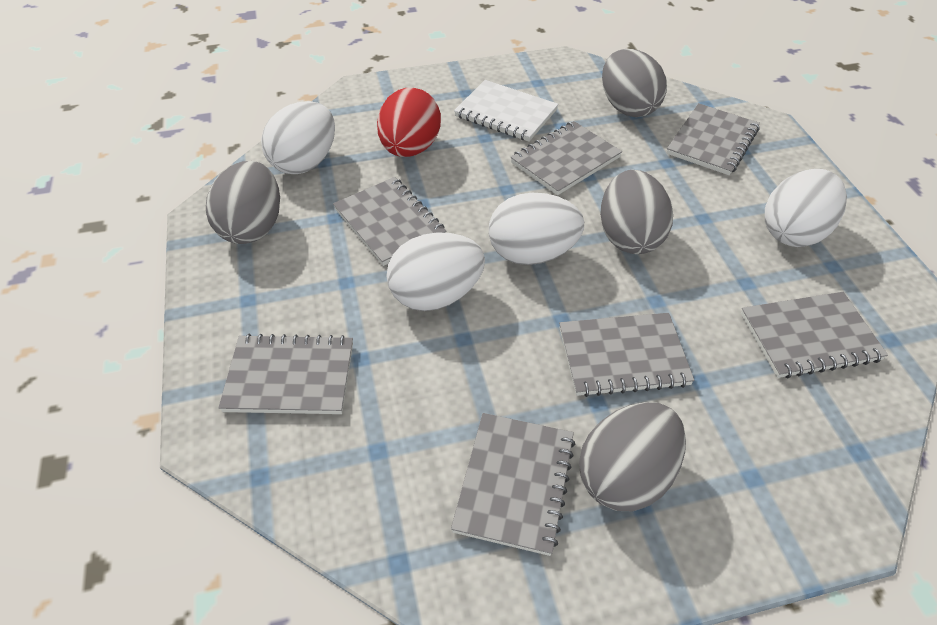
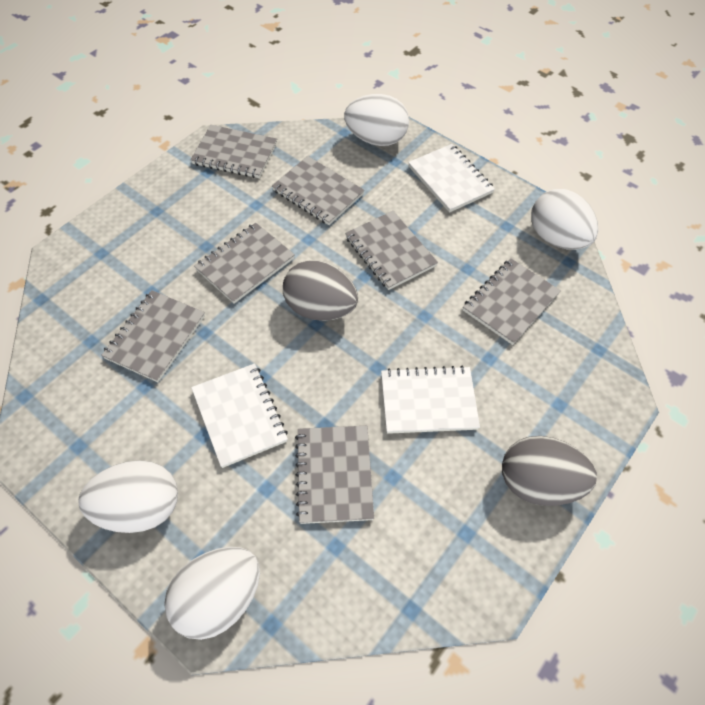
grey egg: 4 -> 2
red egg: 1 -> 0
white notebook: 1 -> 3

